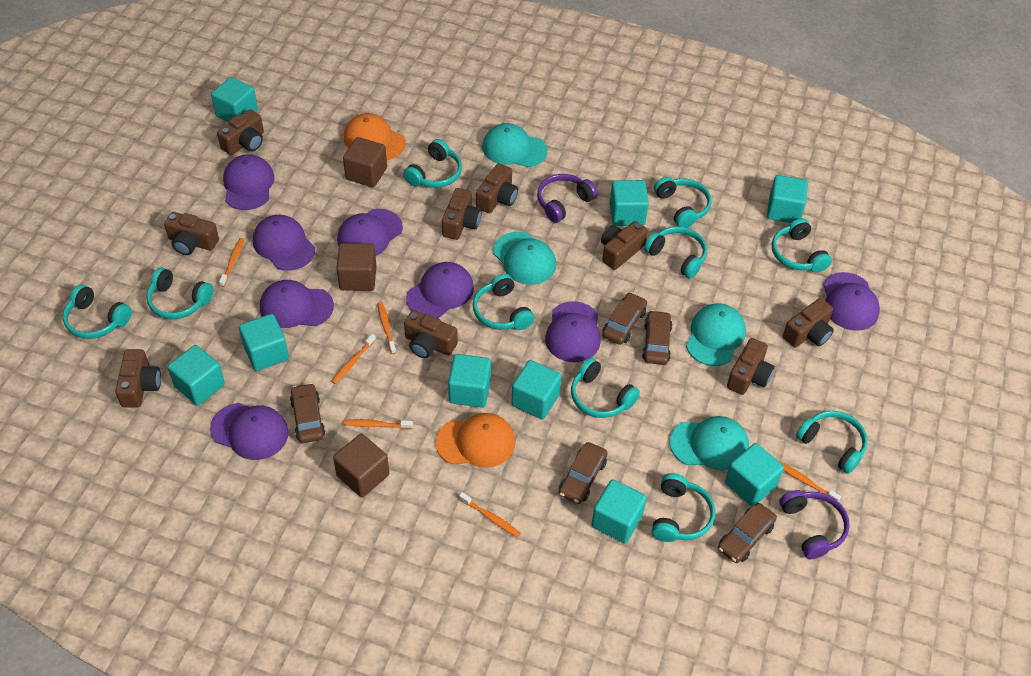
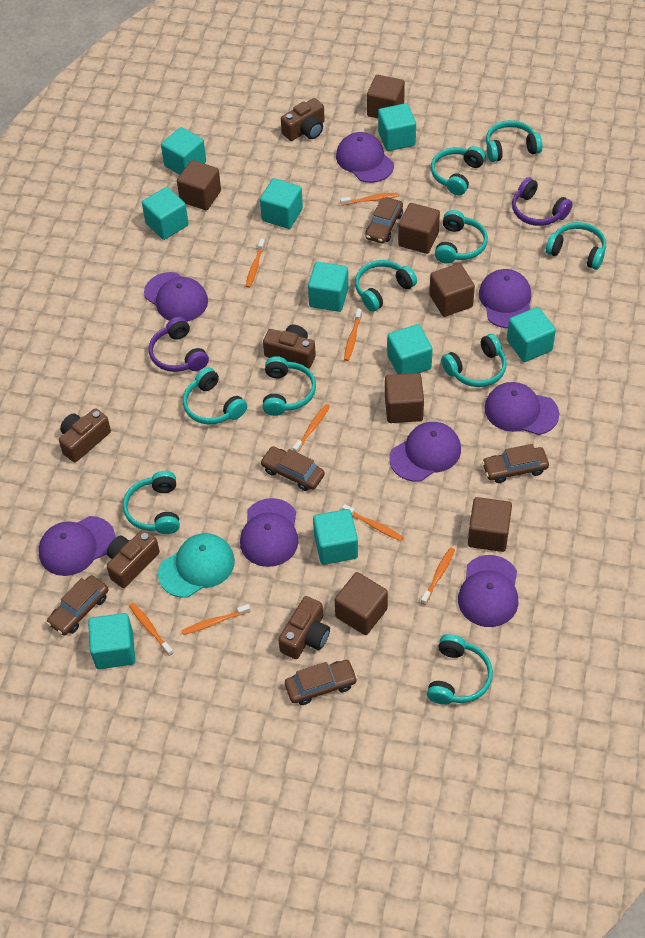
brown camera: 9 -> 5
brown cube: 3 -> 7
orange cap: 2 -> 0
orange toothbrush: 6 -> 8
turquoise cap: 4 -> 1

